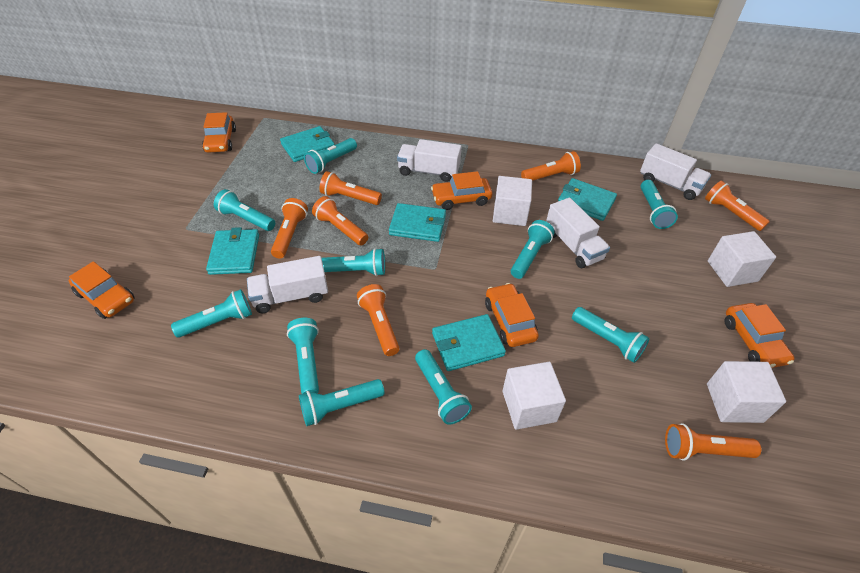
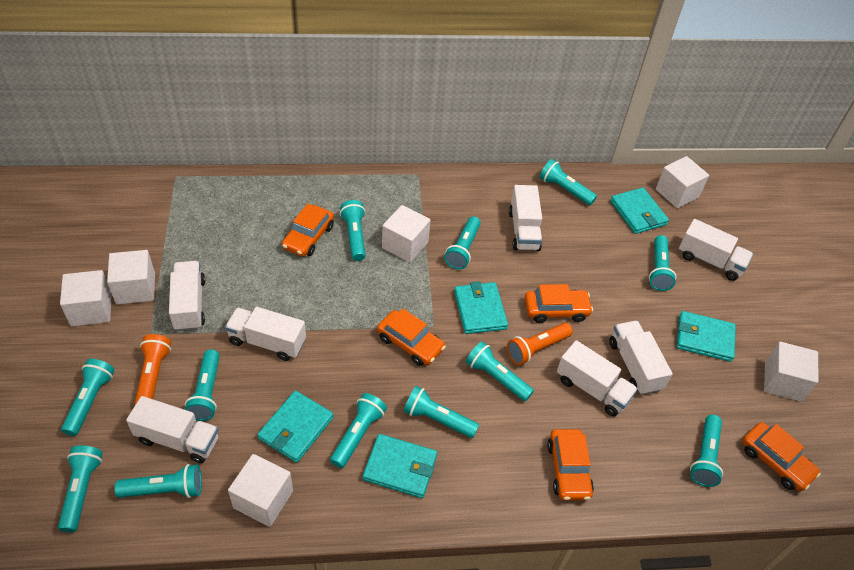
orange flashlight: 7 -> 2
turquoise flashlight: 10 -> 12
white cube: 4 -> 6
white truck: 4 -> 7

